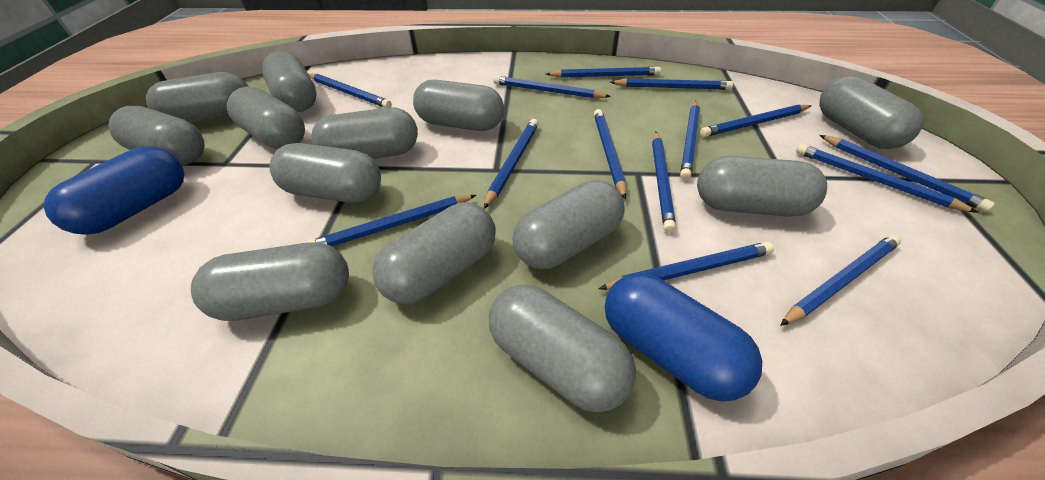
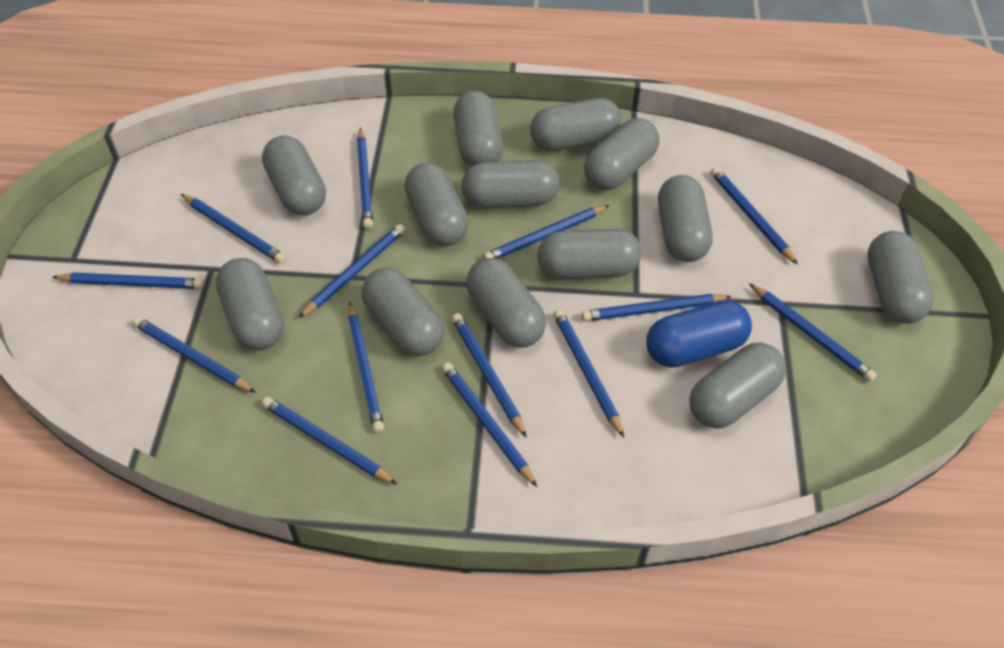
blue capsule: 2 -> 1

